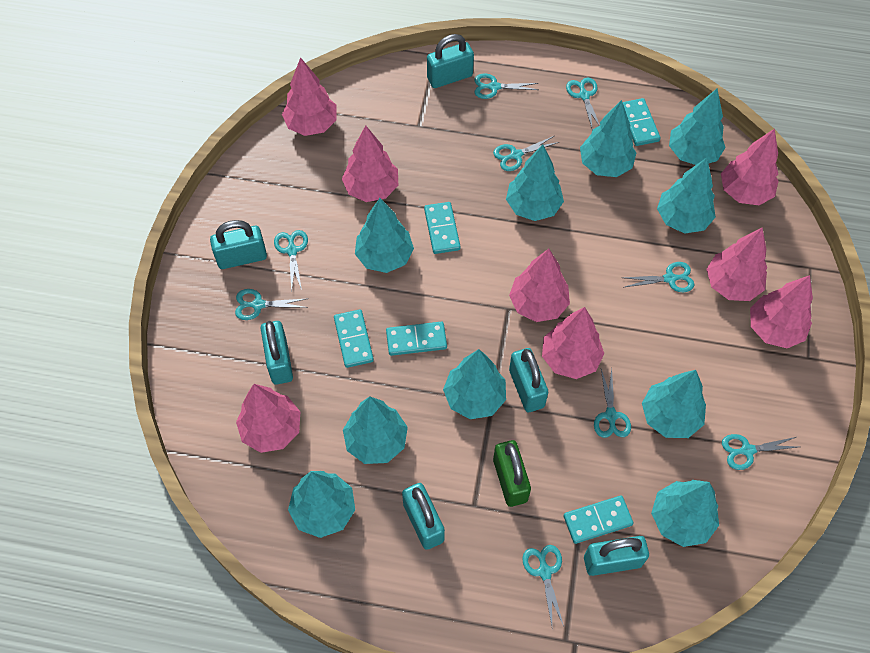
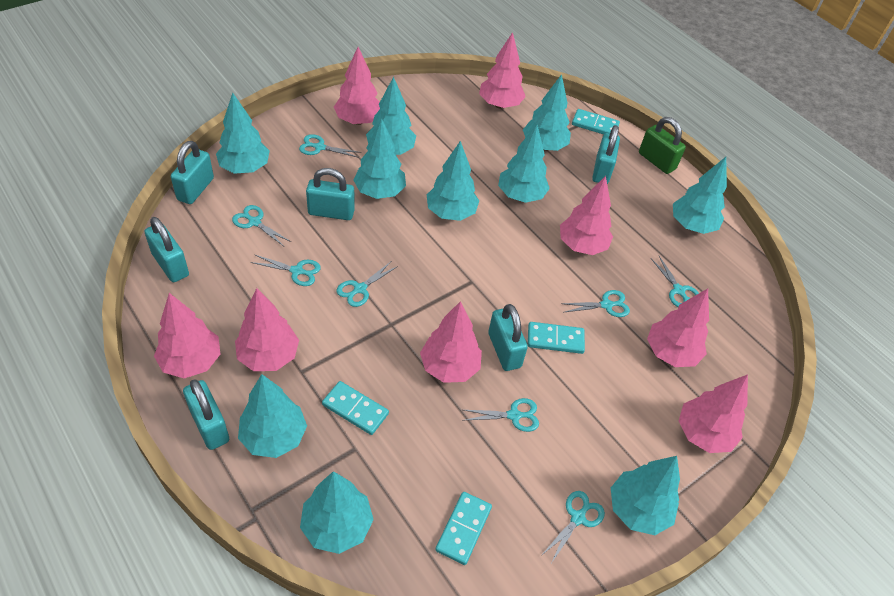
turquoise domino: 5 -> 4
turquoise scissors: 9 -> 8

